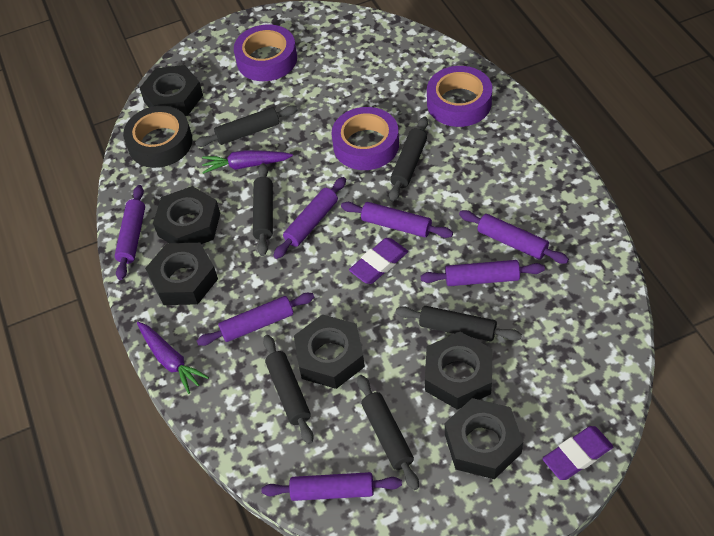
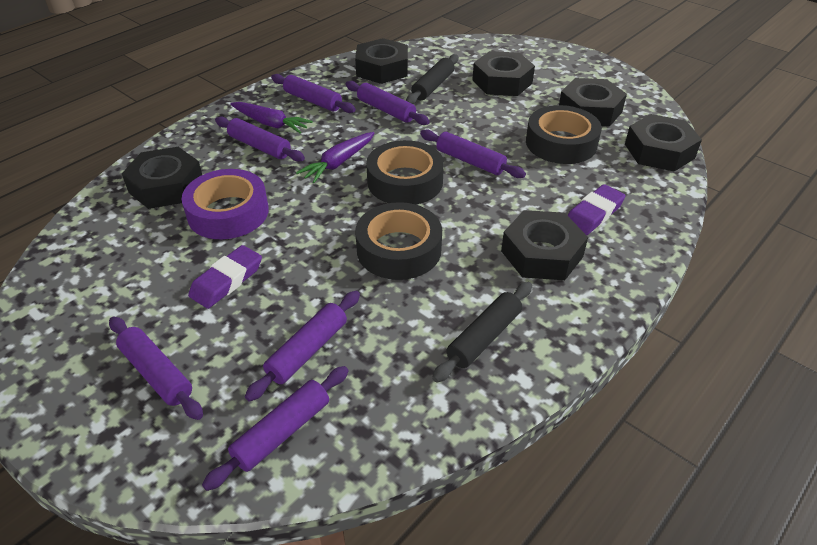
black rolling pin: 6 -> 2
black tape: 1 -> 3
purple tape: 3 -> 1

